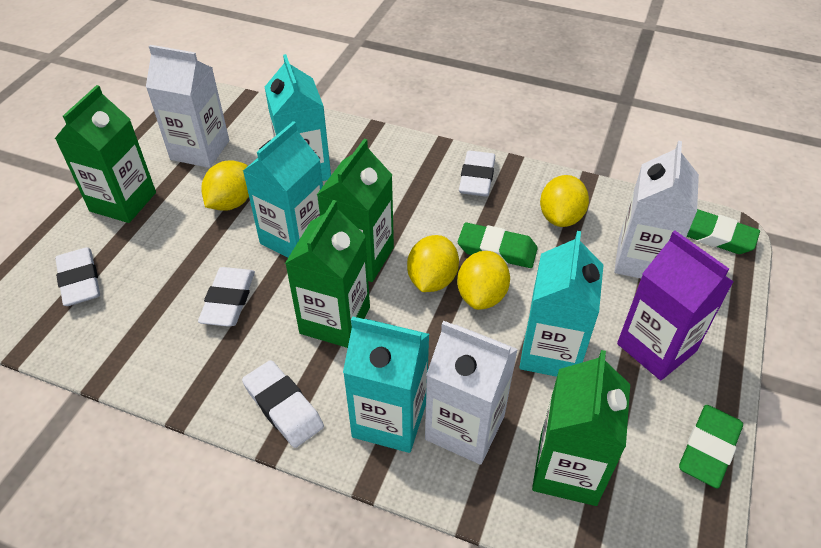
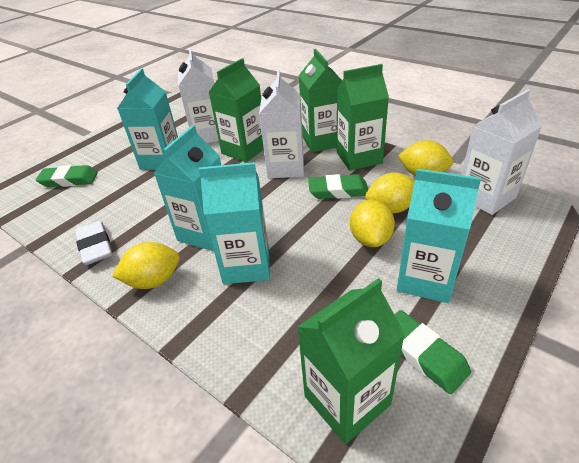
purple carton: 1 -> 0
white eraser: 4 -> 1

